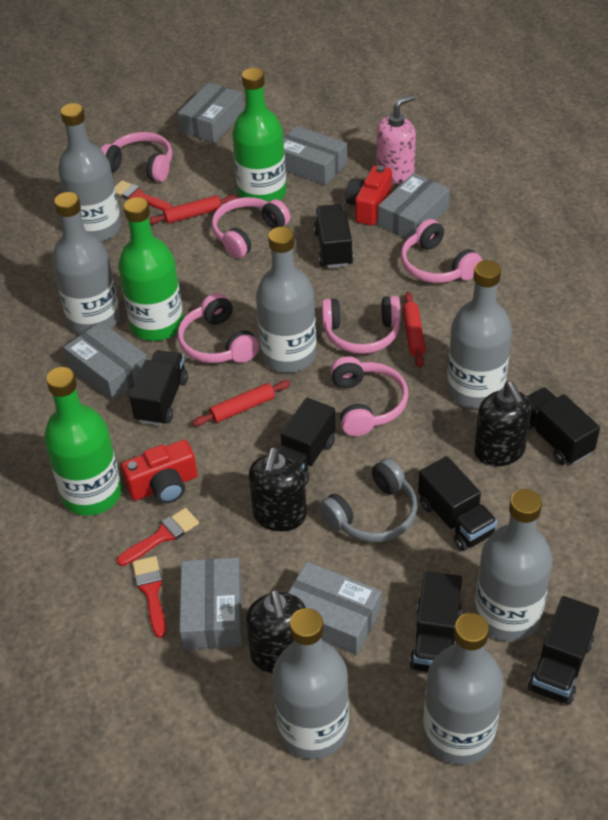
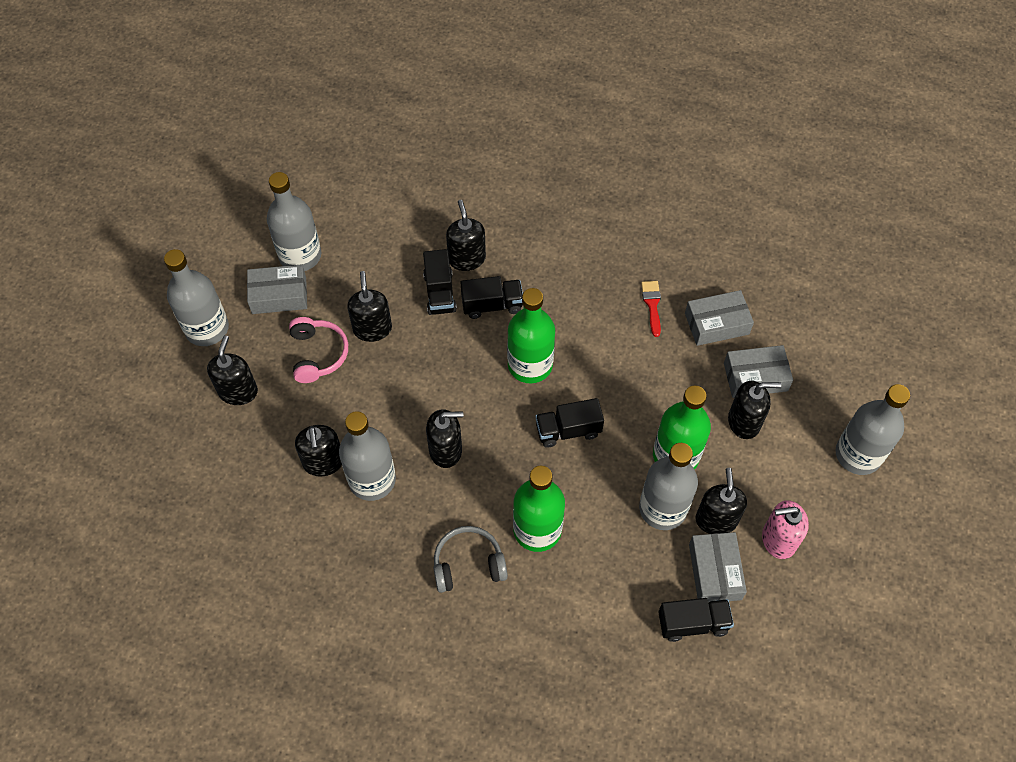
black soap dispenser: 3 -> 7
black truck: 7 -> 4
grey bottle: 7 -> 5
grey box: 6 -> 4
pink headphones: 6 -> 1
red brush: 3 -> 1
red camera: 2 -> 0
red rolling pin: 3 -> 0

